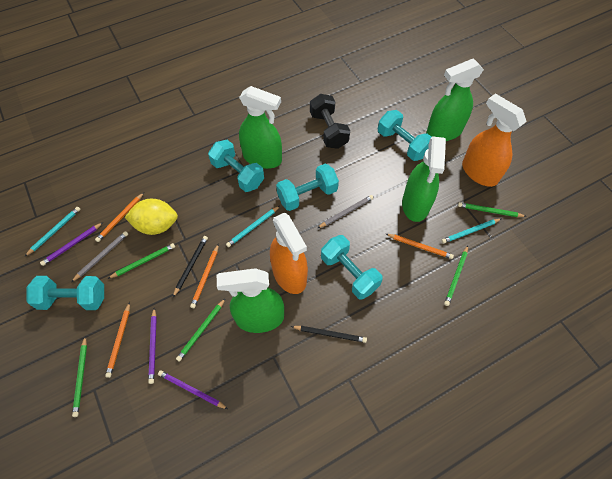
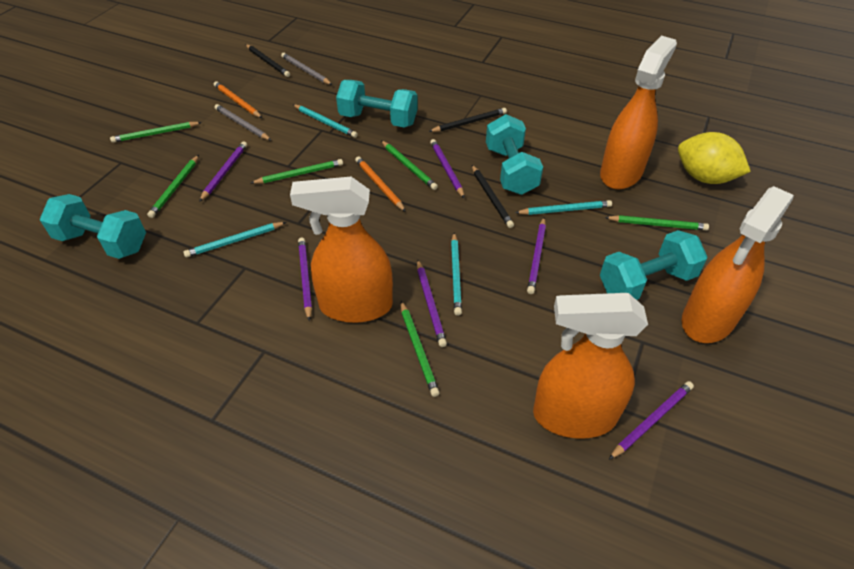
black dumbbell: 1 -> 0
black pencil: 2 -> 3
green pencil: 5 -> 6
green spray bottle: 4 -> 0
orange pencil: 4 -> 2
orange spray bottle: 2 -> 4
purple pencil: 3 -> 6
turquoise dumbbell: 5 -> 4
turquoise pencil: 3 -> 4

